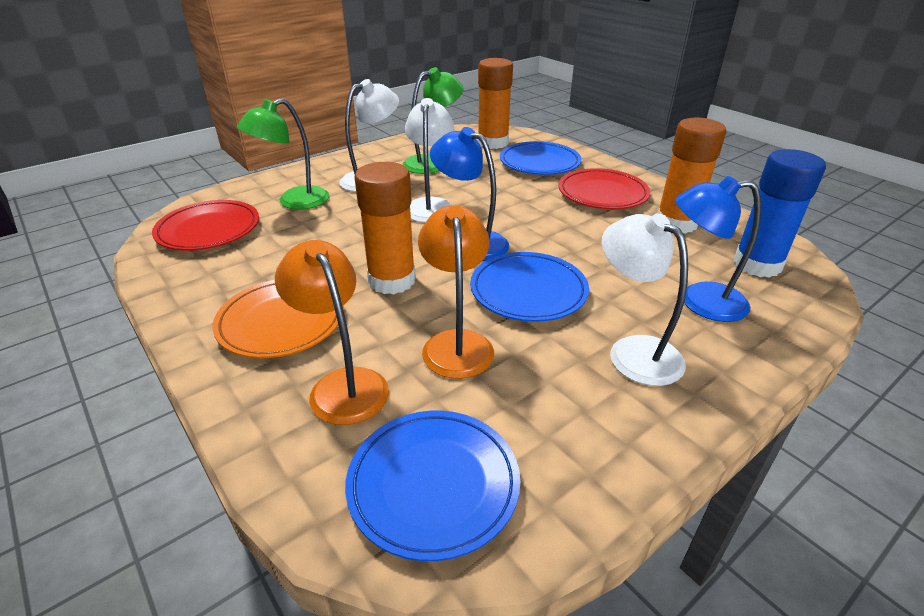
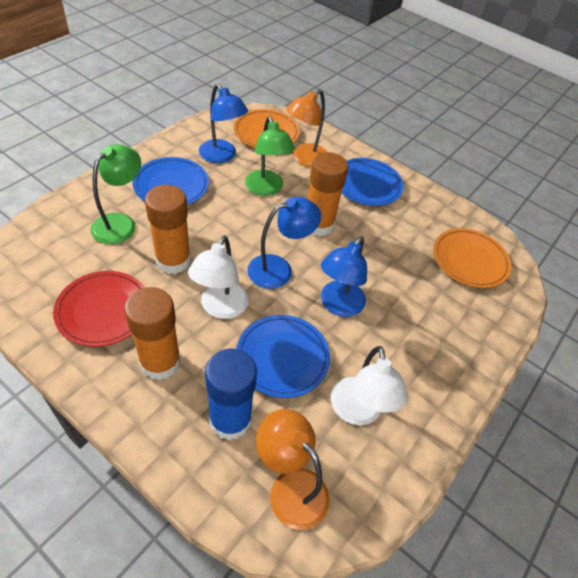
blue lamp: 2 -> 3
orange plate: 1 -> 2
red plate: 2 -> 1
white lamp: 3 -> 2

